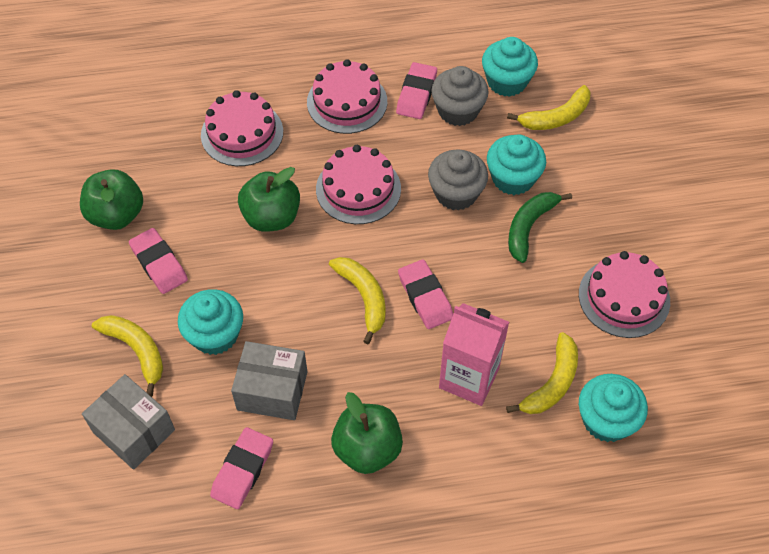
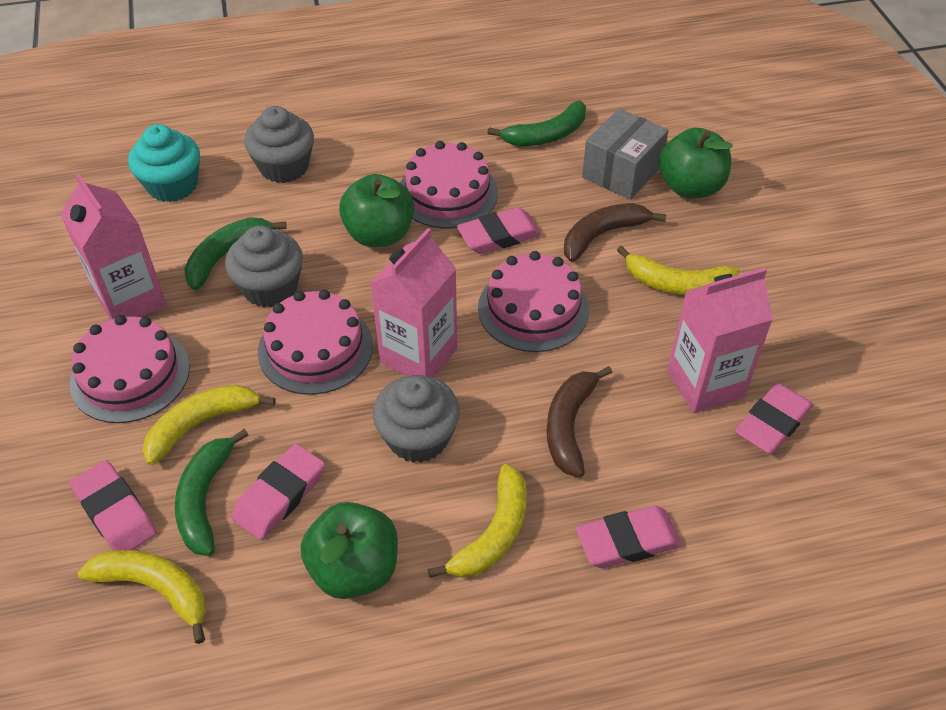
brown banana: 0 -> 2
green banana: 1 -> 3
grey box: 2 -> 1
grey cupcake: 2 -> 3
pink carton: 1 -> 3
pink eraser: 4 -> 5
turquoise cupcake: 4 -> 1

